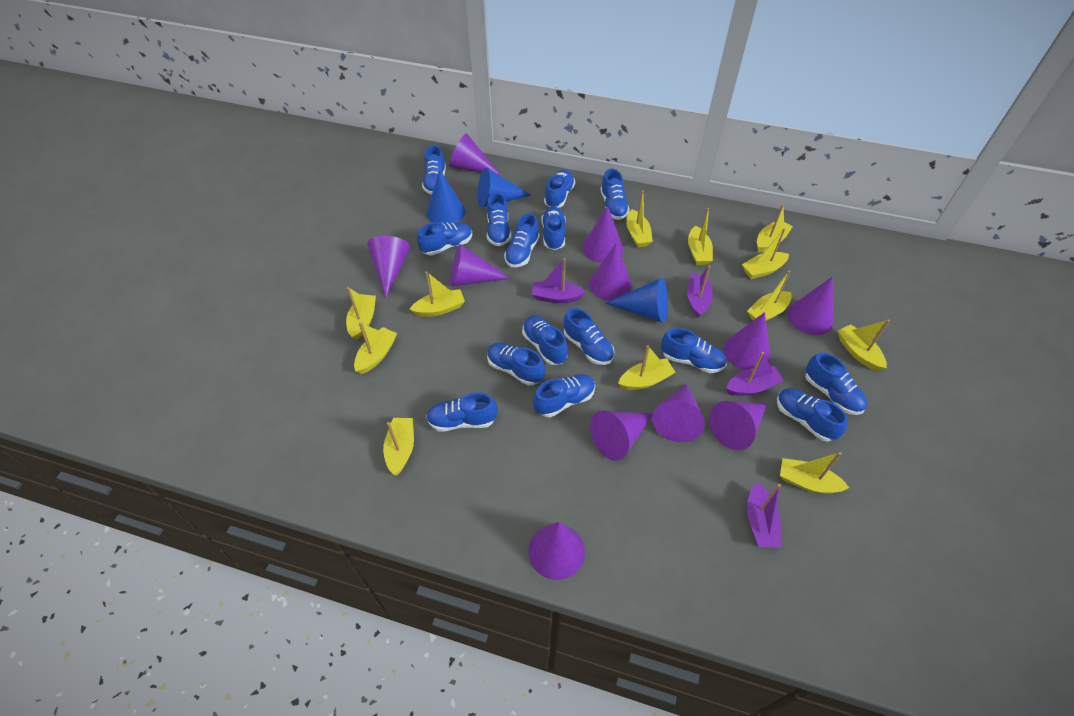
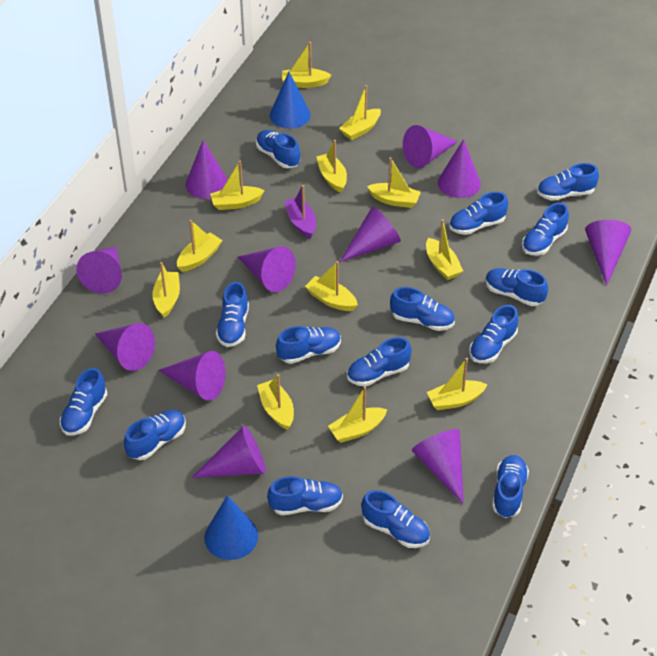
blue cone: 3 -> 2
purple boat: 4 -> 1

